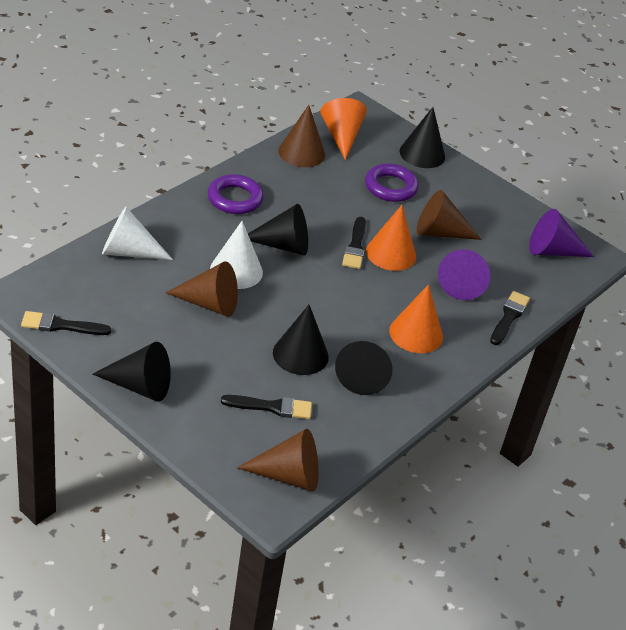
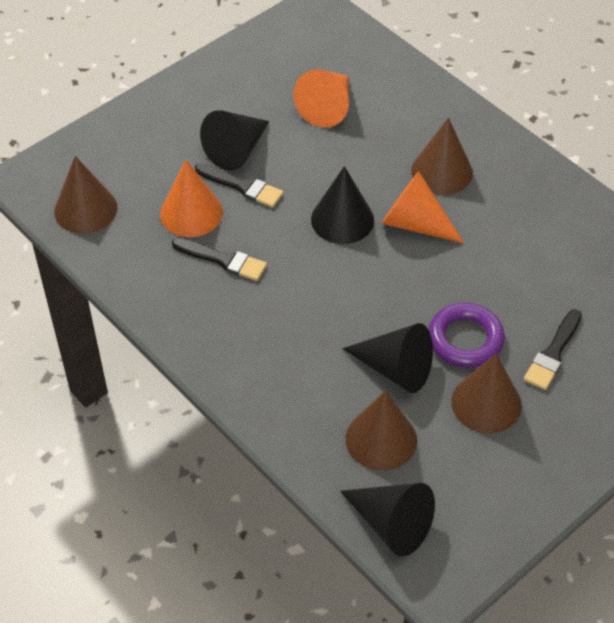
black brush: 4 -> 3
black cone: 5 -> 4
purple cone: 2 -> 0
purple ring: 2 -> 1
white cone: 2 -> 0

